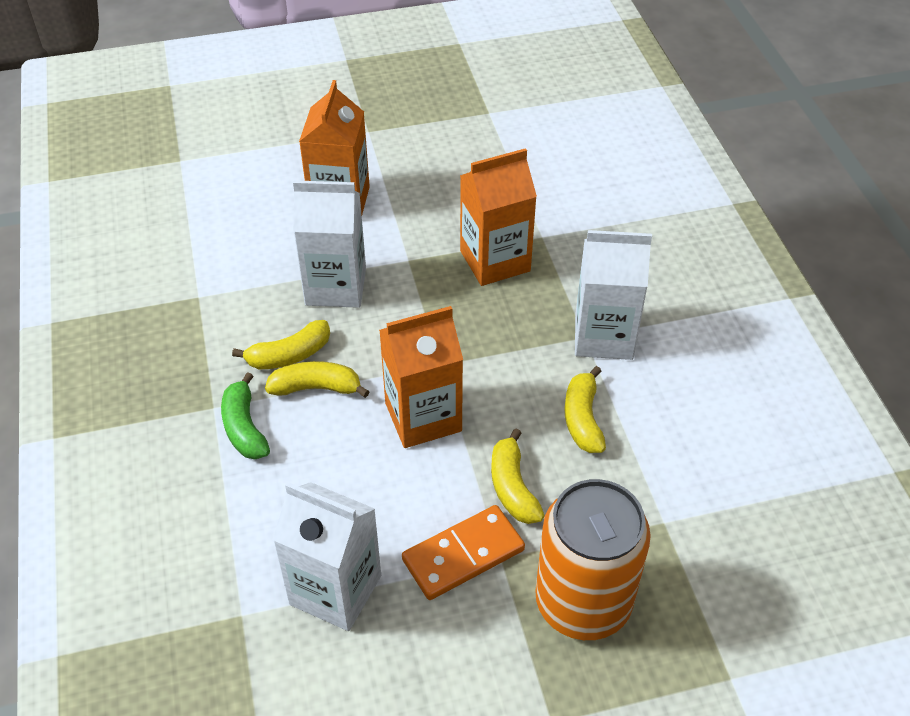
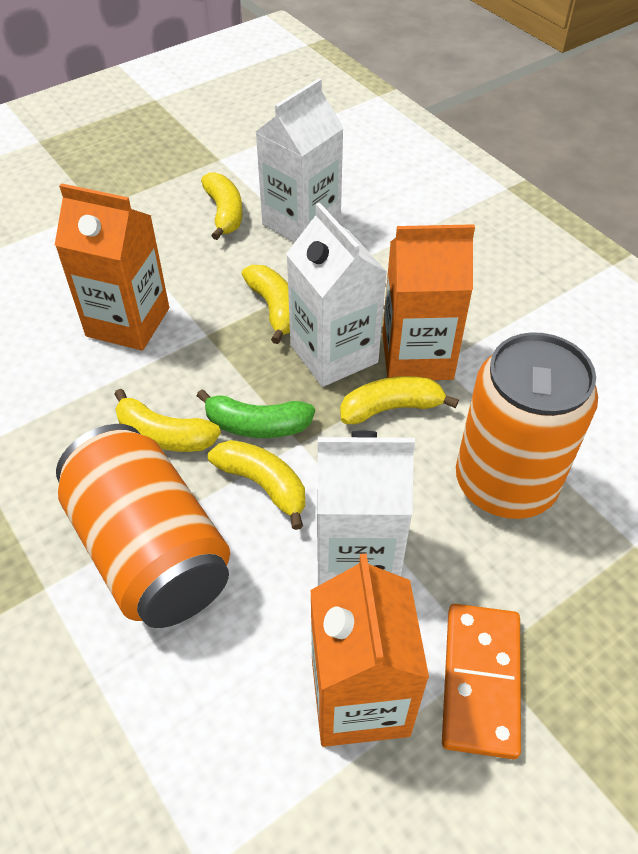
orange can: 1 -> 2
yellow banana: 4 -> 5

